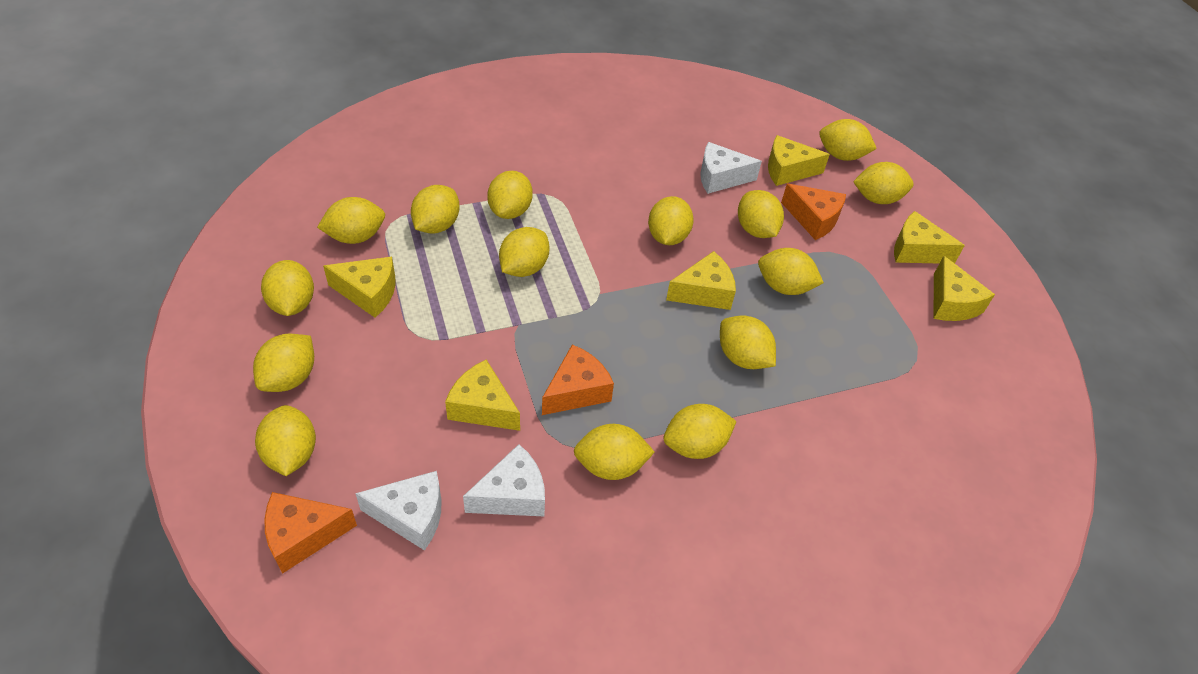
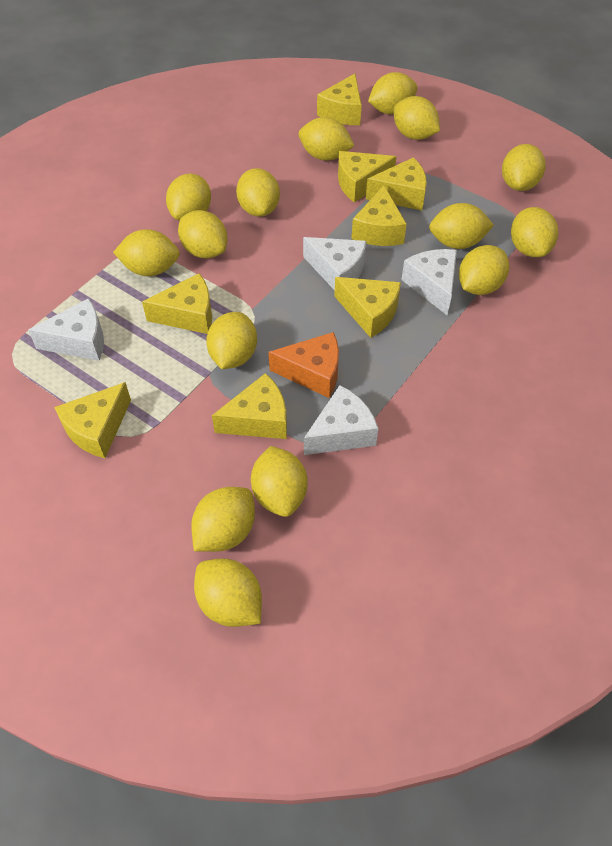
orange cheese: 3 -> 1
white cheese: 3 -> 4
yellow cheese: 6 -> 8

